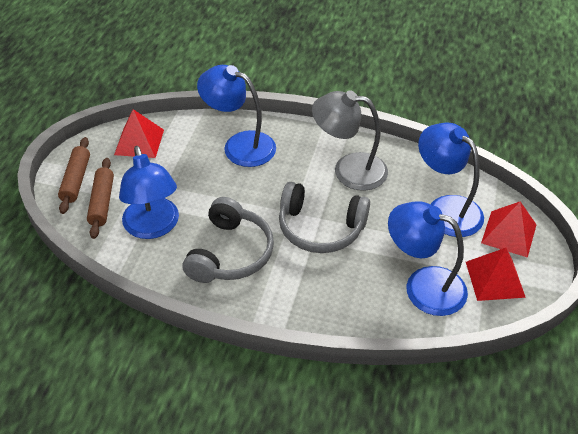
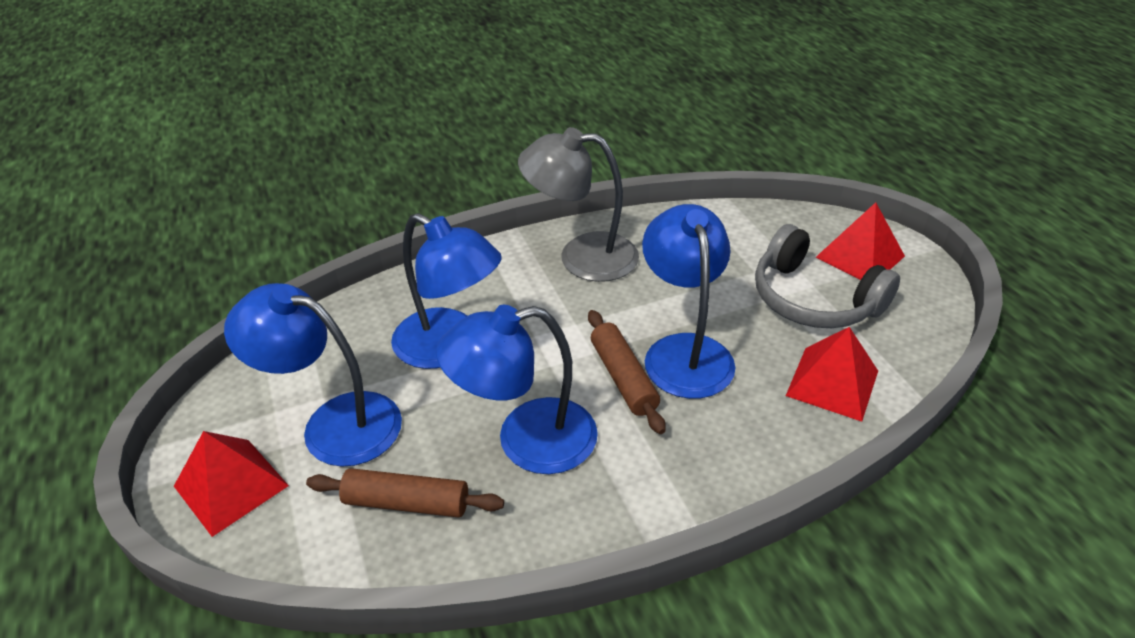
grey headphones: 2 -> 1

